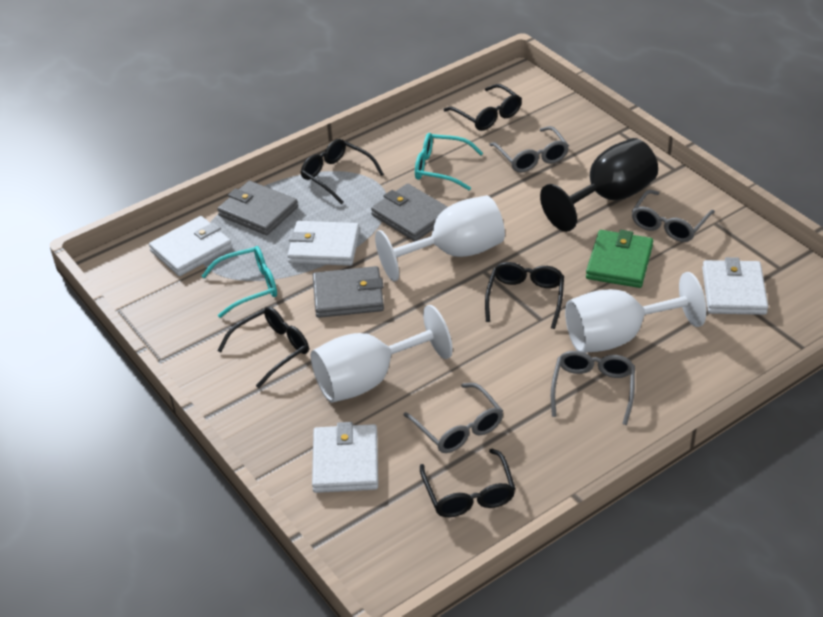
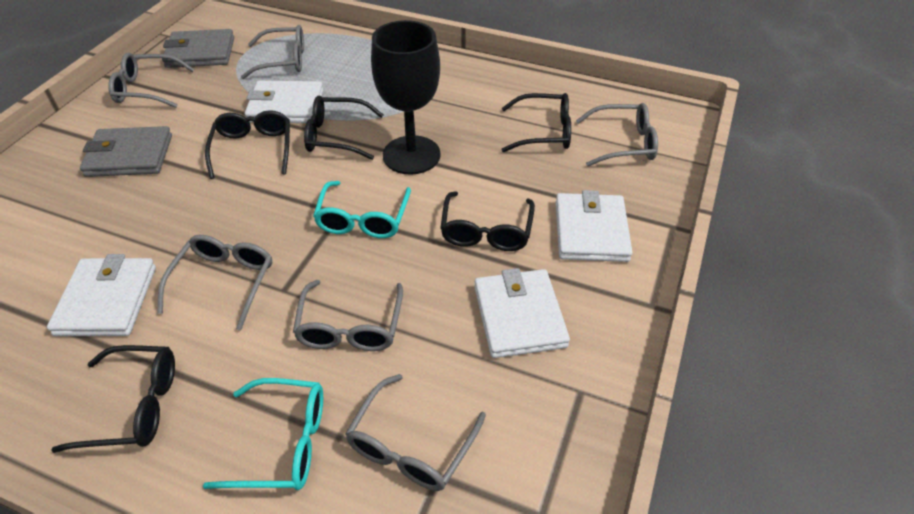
green wallet: 1 -> 0
grey glasses: 4 -> 6
grey wallet: 3 -> 2
white goblet: 3 -> 0

